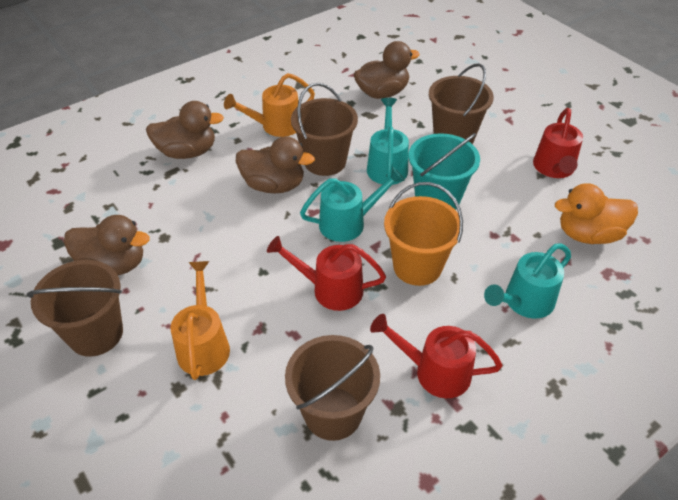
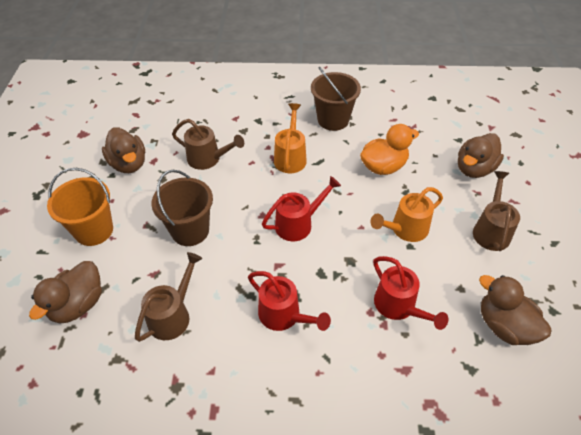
brown bucket: 4 -> 2
brown watering can: 0 -> 3
turquoise bucket: 1 -> 0
turquoise watering can: 3 -> 0

